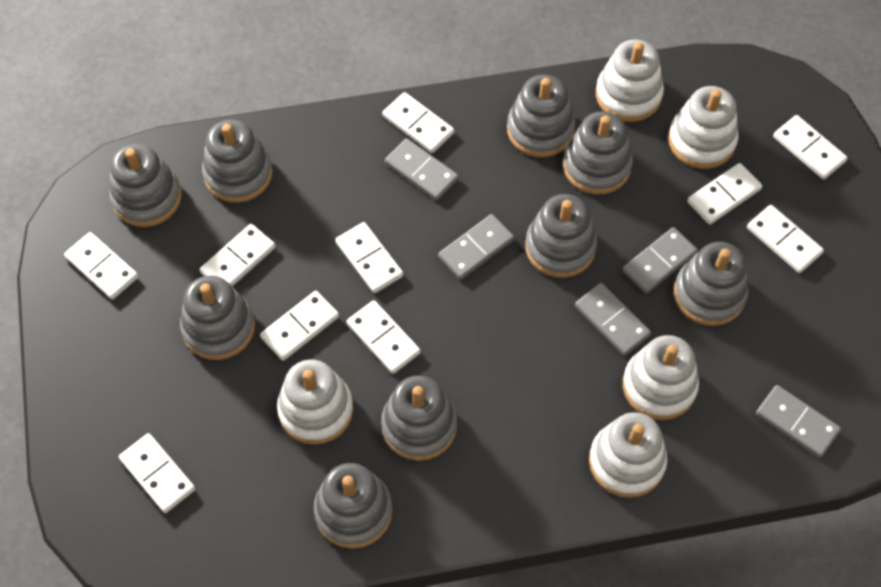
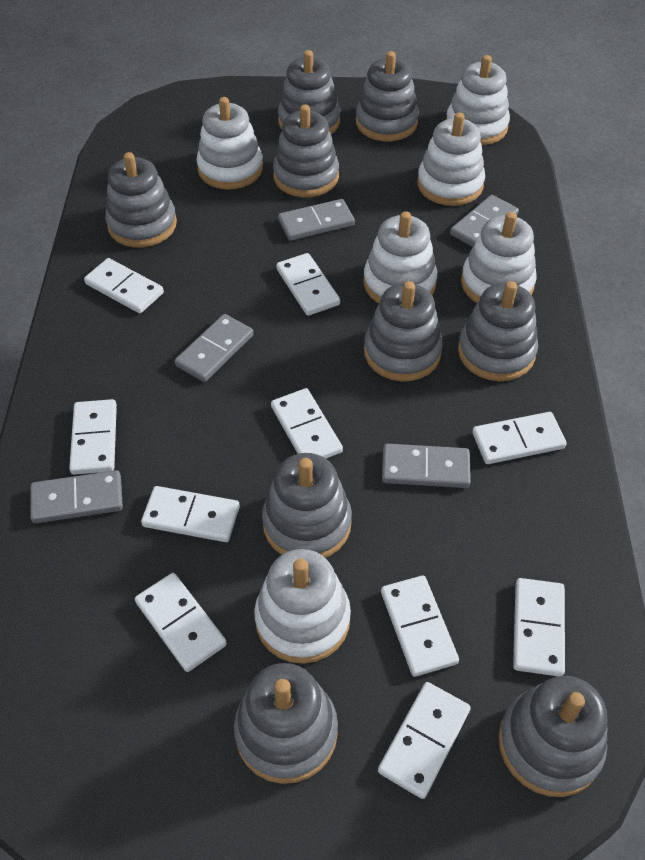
white stacking toy: 5 -> 6

